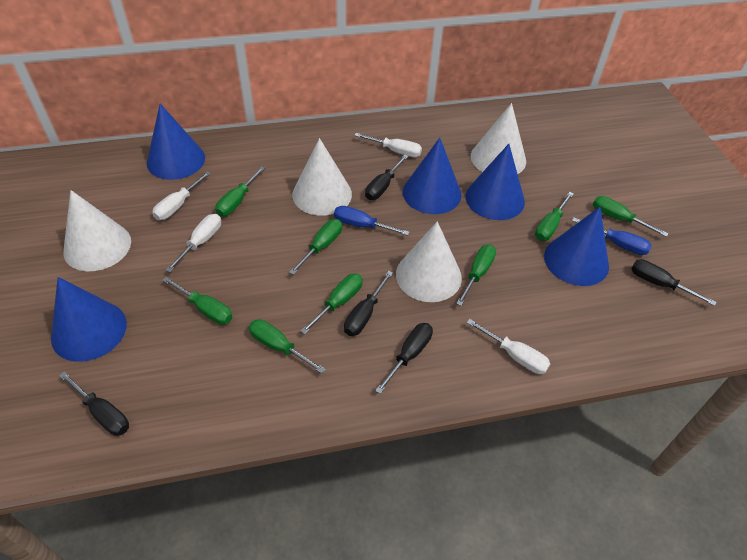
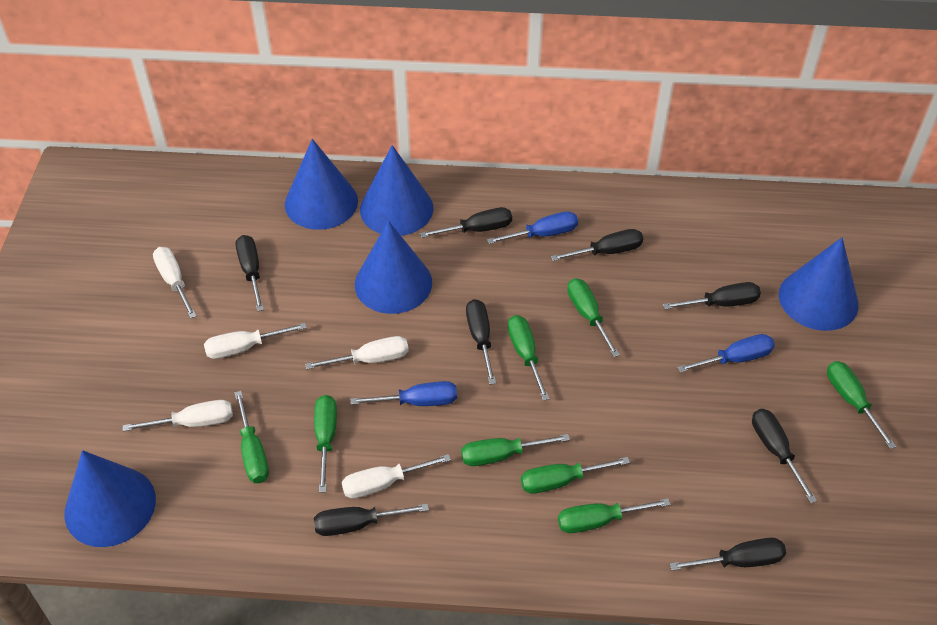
black screwdriver: 5 -> 8
blue screwdriver: 2 -> 3
white cone: 4 -> 0
white screwdriver: 4 -> 5

